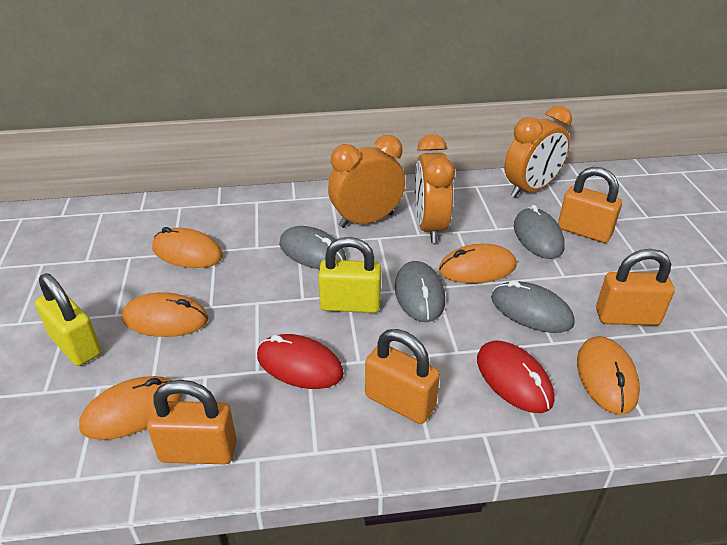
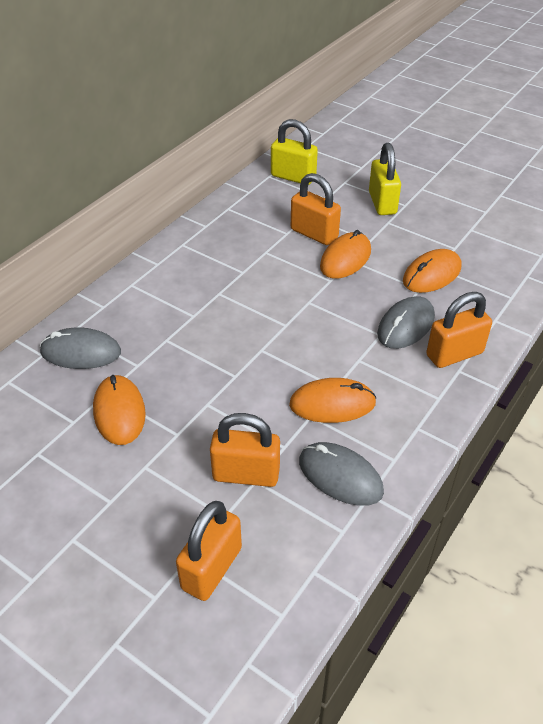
grey mouse: 4 -> 3
orange clock: 3 -> 0
orange mouse: 5 -> 4
red mouse: 2 -> 0

